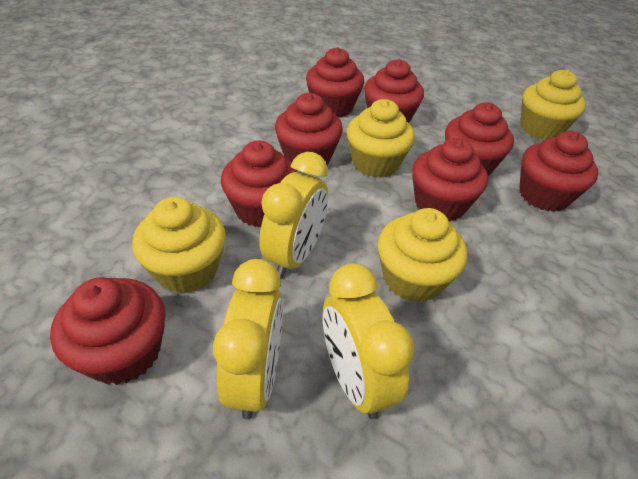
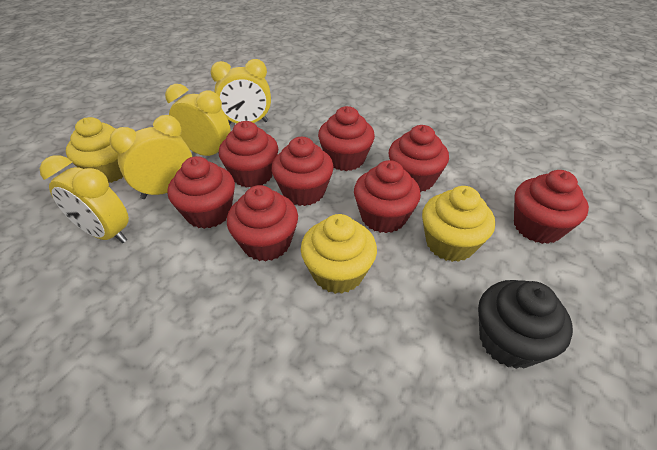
black cupcake: 0 -> 1
yellow clock: 3 -> 4
yellow cupcake: 4 -> 3

